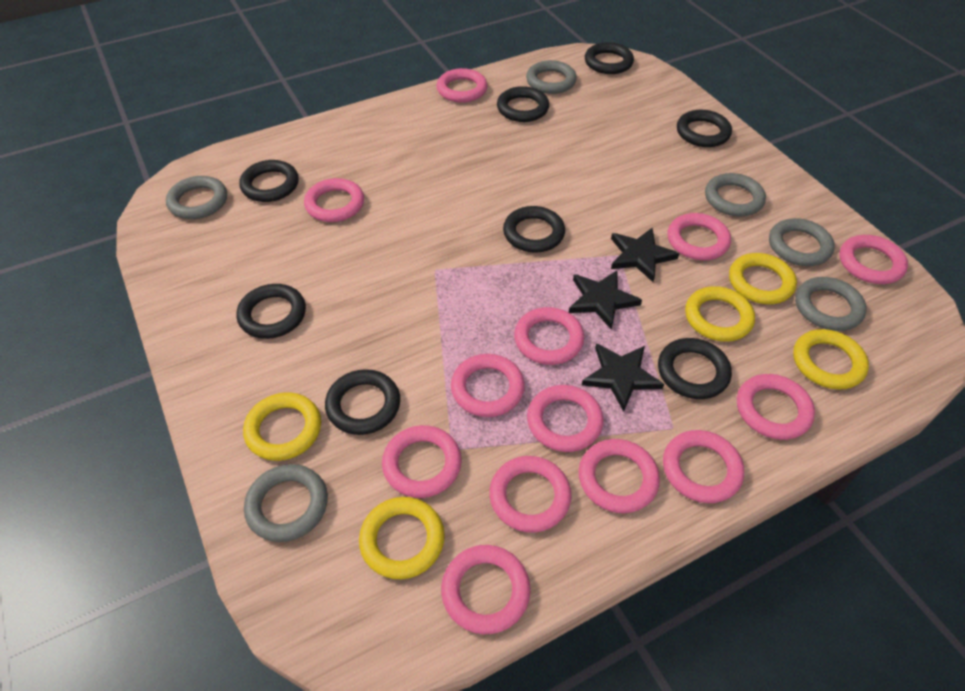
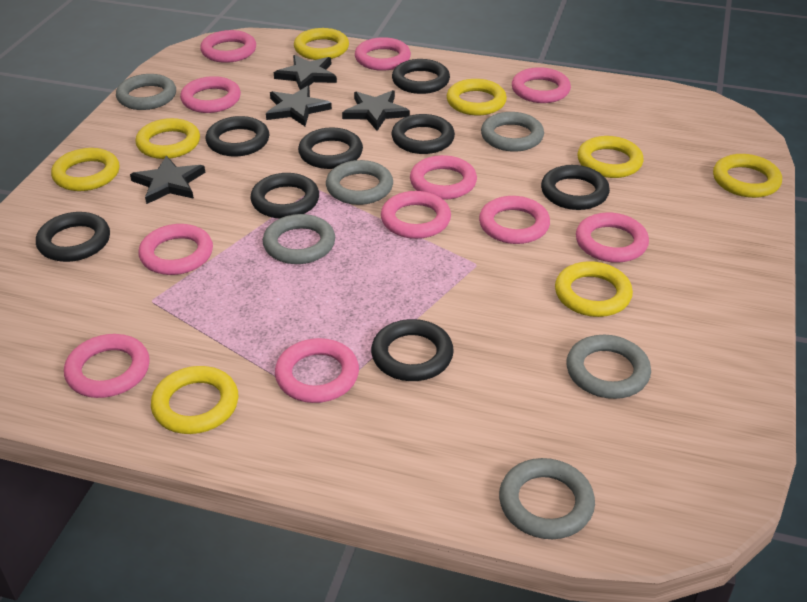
black star: 3 -> 4
pink ring: 13 -> 11
yellow ring: 5 -> 8

